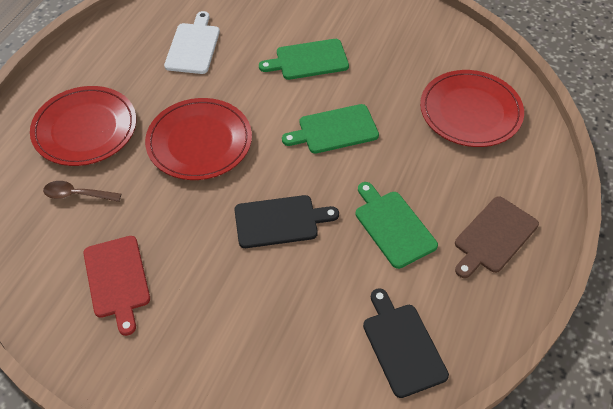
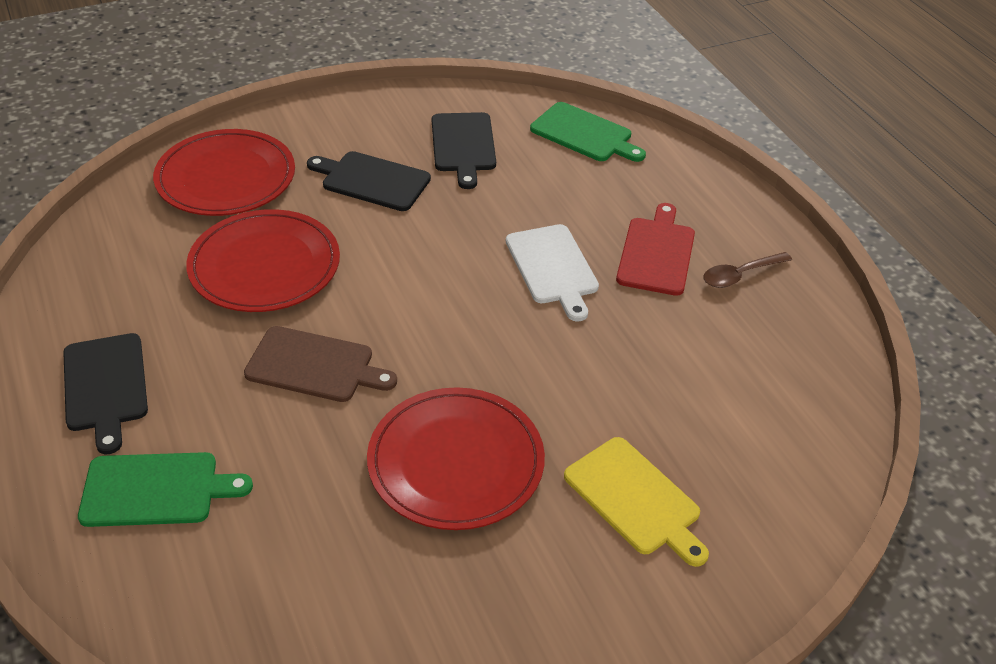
black cutting board: 2 -> 3
green cutting board: 3 -> 2
yellow cutting board: 0 -> 1

